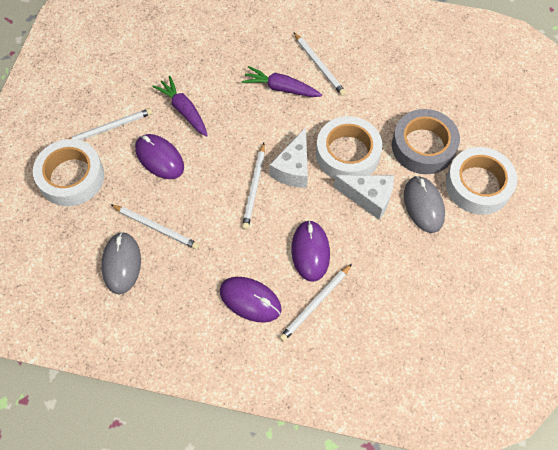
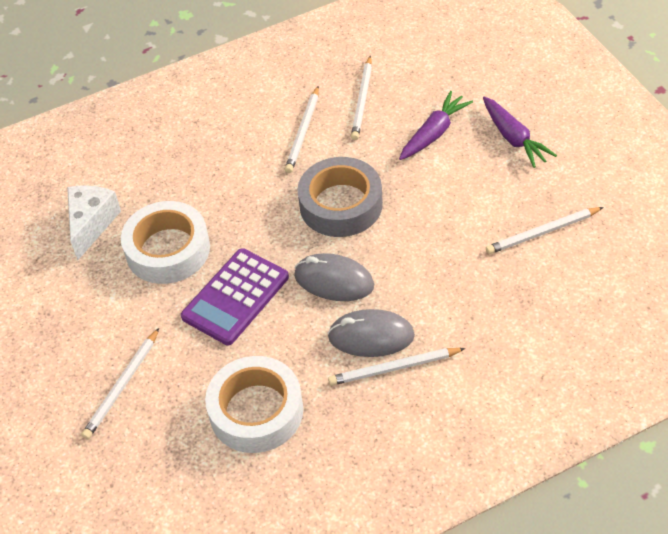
purple calculator: 0 -> 1
purple mouse: 3 -> 0
white cheese: 2 -> 1
white tape: 3 -> 2

